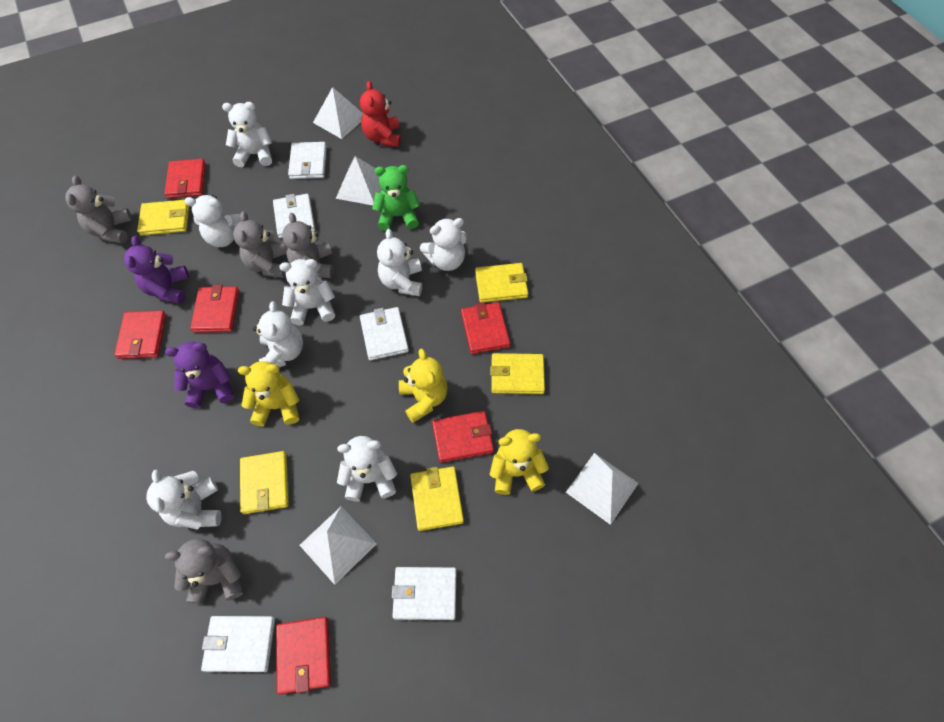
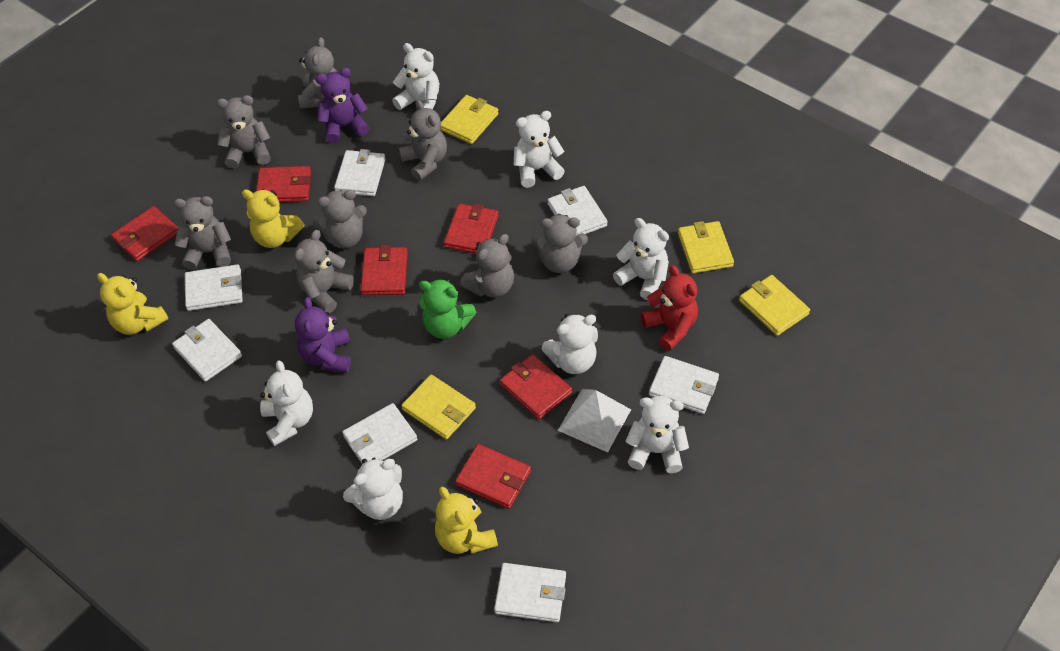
grey teddy bear: 4 -> 8
white pyramid: 4 -> 1
white teddy bear: 8 -> 7
white wallet: 5 -> 7
yellow wallet: 5 -> 4

